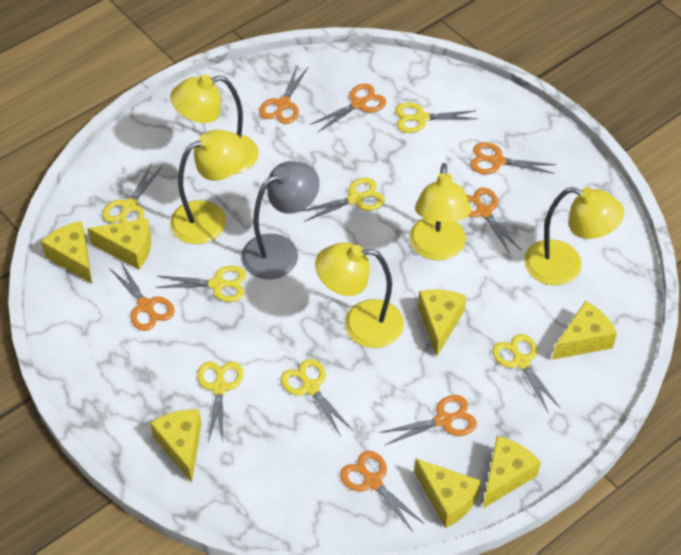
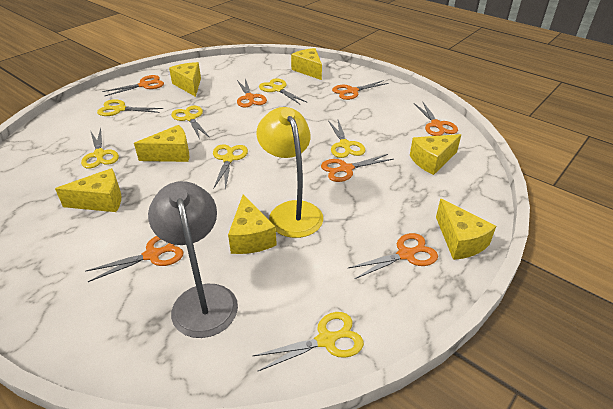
yellow lamp: 5 -> 1

